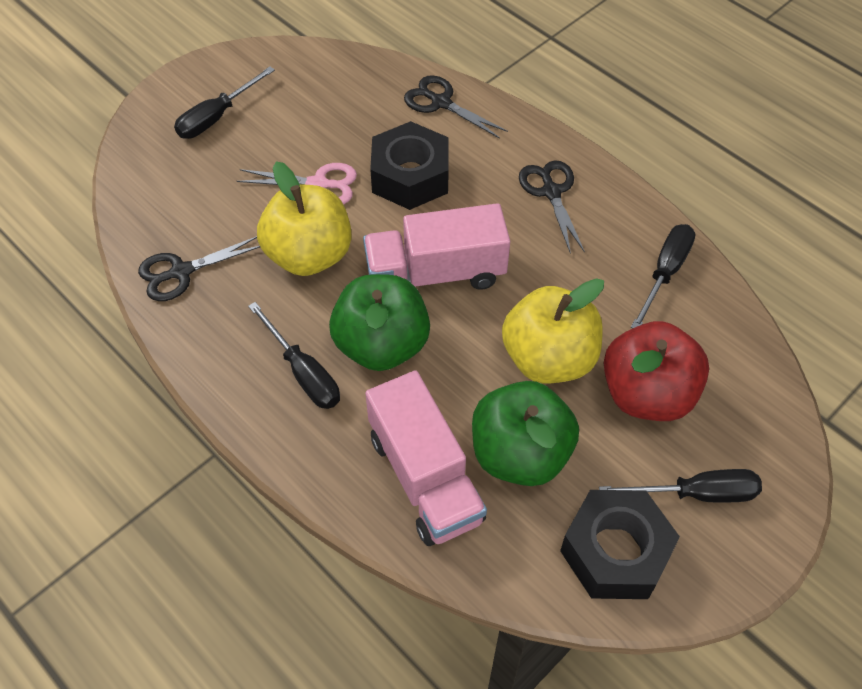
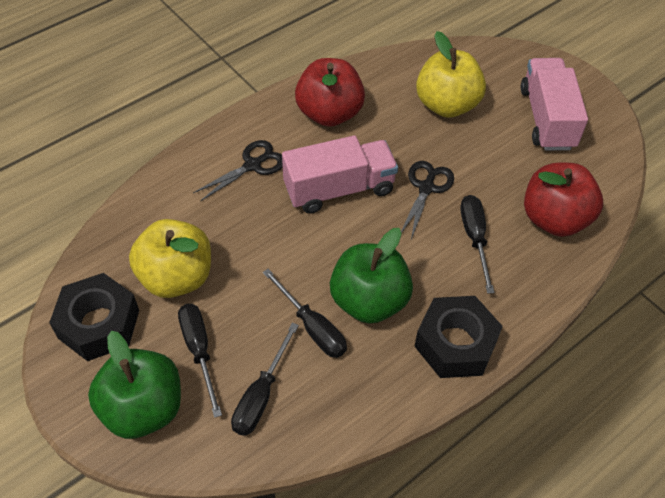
black scissors: 3 -> 2
pink scissors: 1 -> 0
red apple: 1 -> 2

